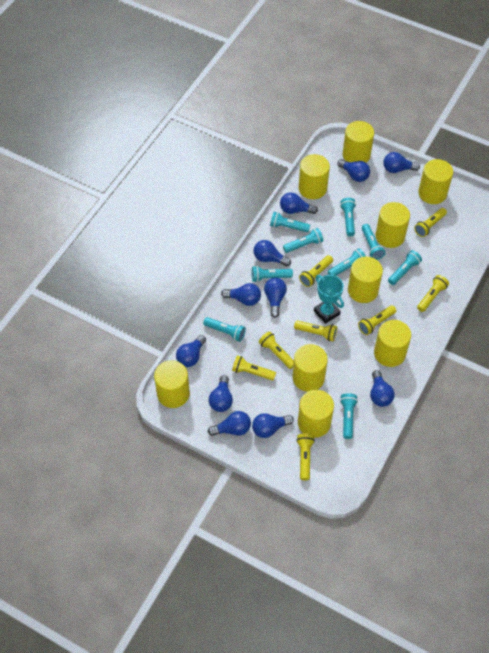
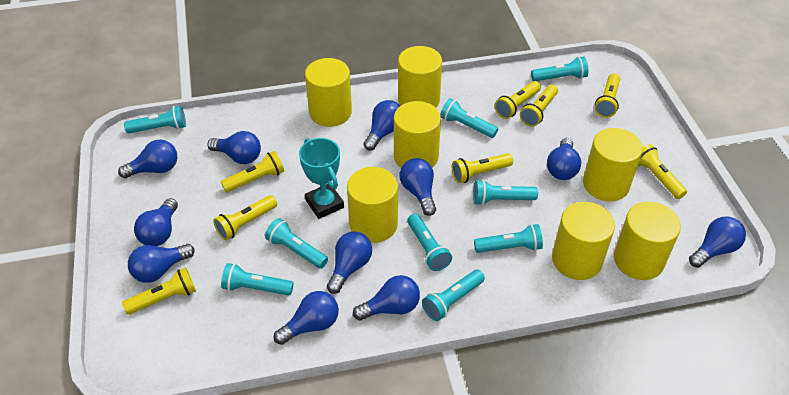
yellow cylinder: 9 -> 7

